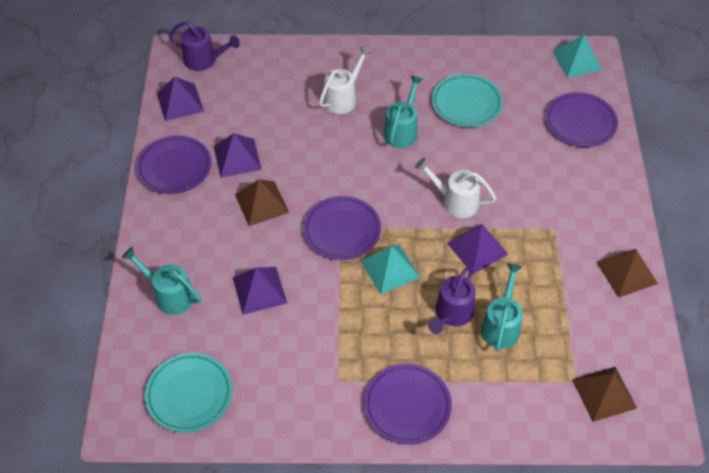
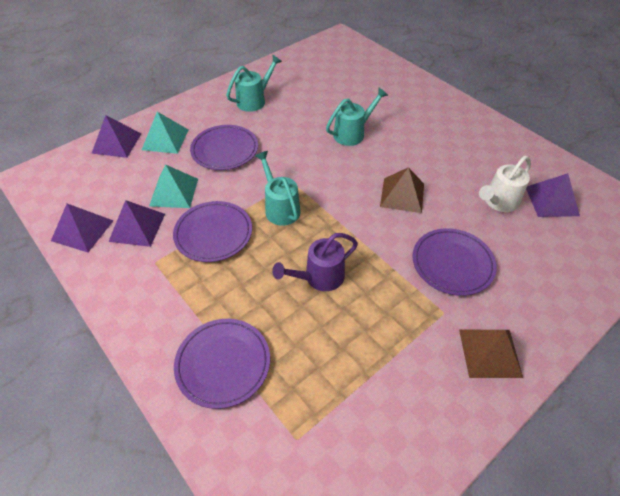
brown pyramid: 3 -> 2
purple watering can: 2 -> 1
turquoise plate: 2 -> 0
white watering can: 2 -> 1

